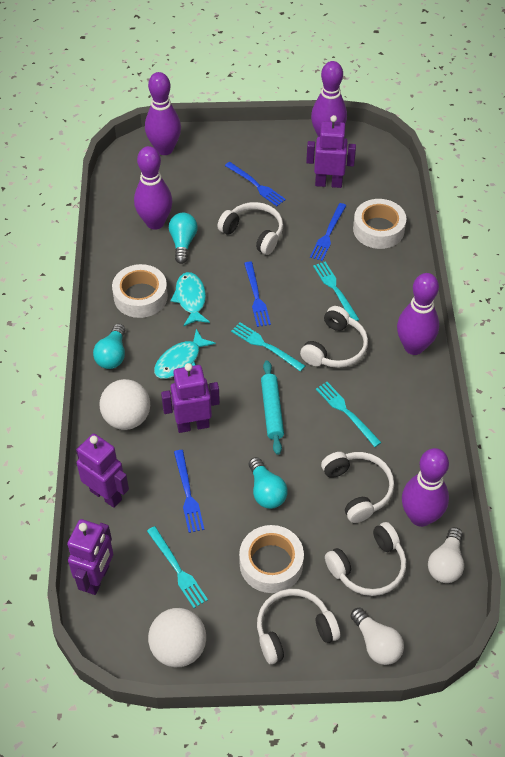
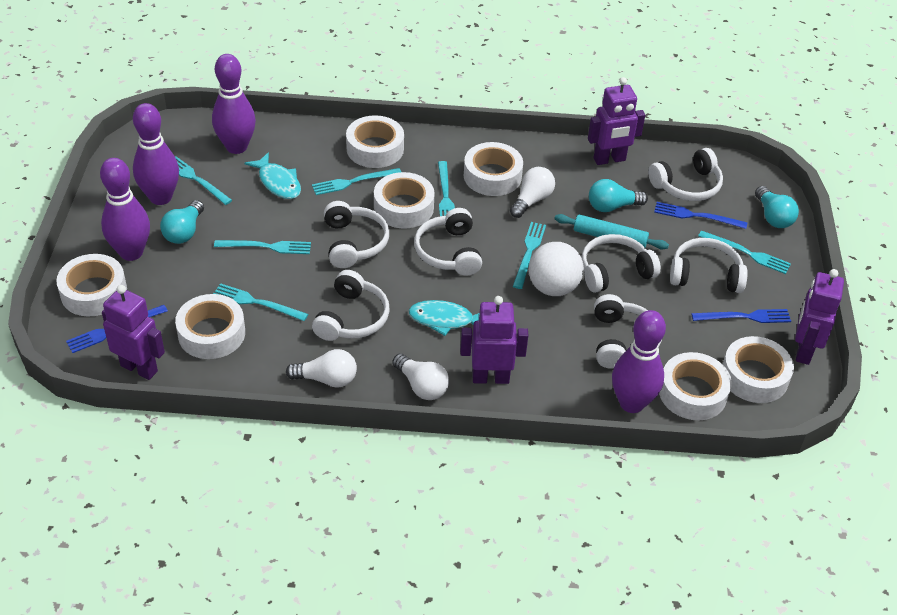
blue fork: 4 -> 3
purple bowling pin: 5 -> 4
turquoise fork: 4 -> 7
white ball: 2 -> 1
white headphones: 5 -> 7
white light bulb: 2 -> 3
white tape: 3 -> 7

